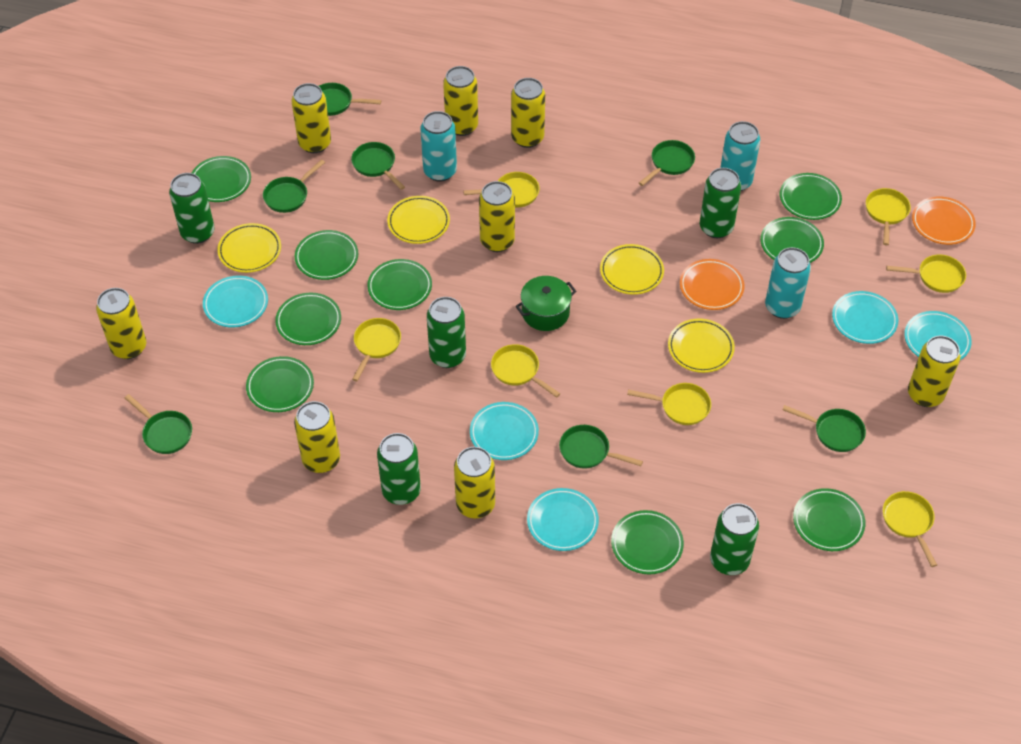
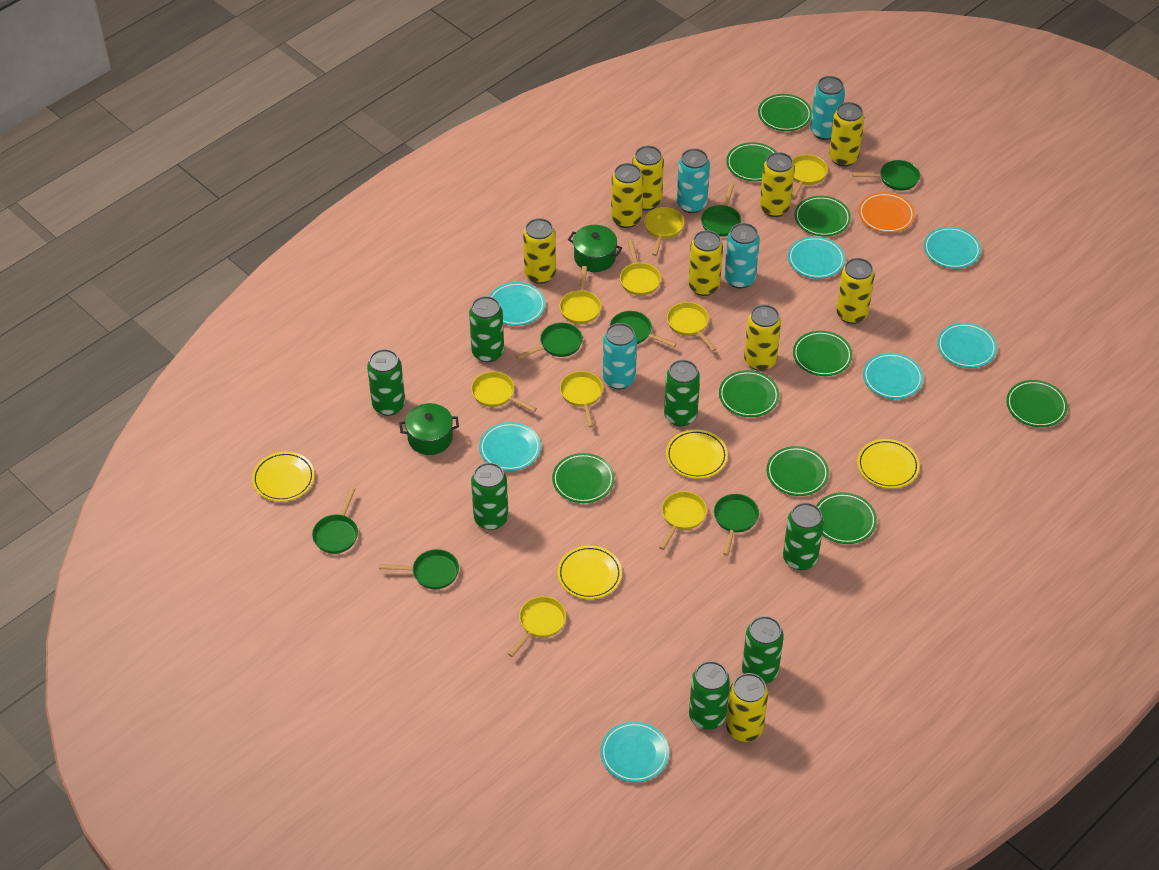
green can: 5 -> 7
green pot: 1 -> 2
orange plate: 2 -> 1
turquoise can: 3 -> 4
turquoise plate: 5 -> 7
yellow can: 8 -> 9
yellow pan: 7 -> 9

